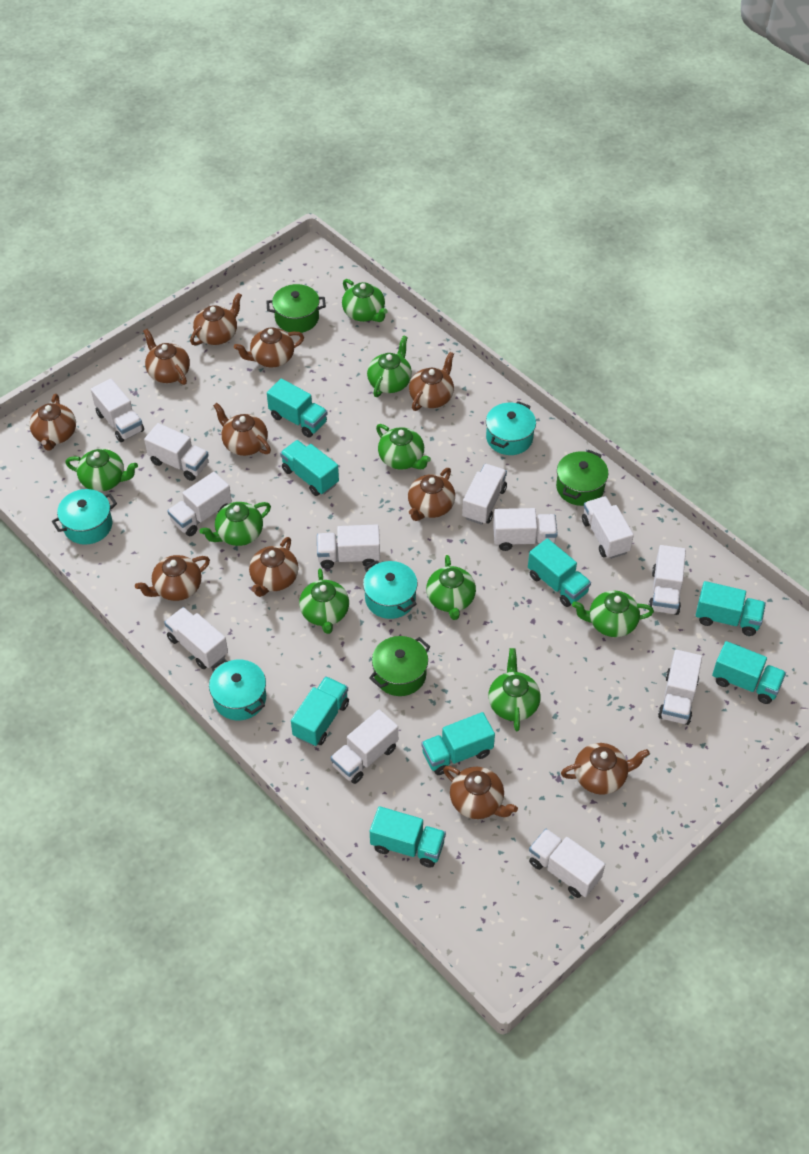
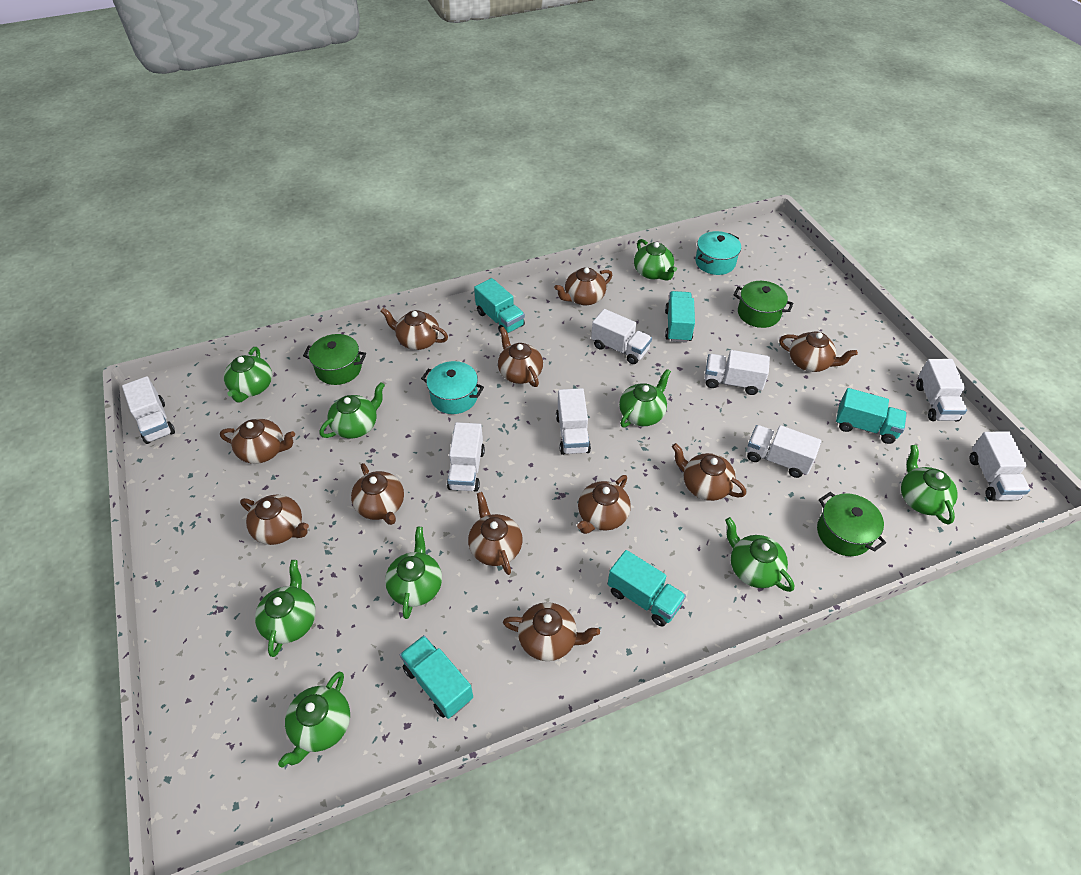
turquoise pot: 4 -> 2
turquoise truck: 8 -> 5
white truck: 12 -> 8

